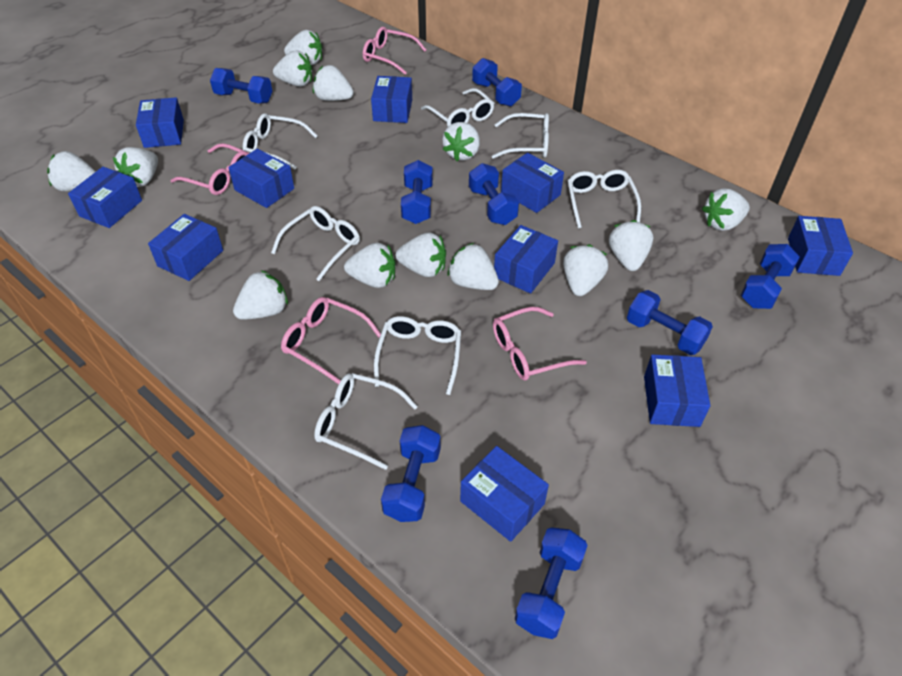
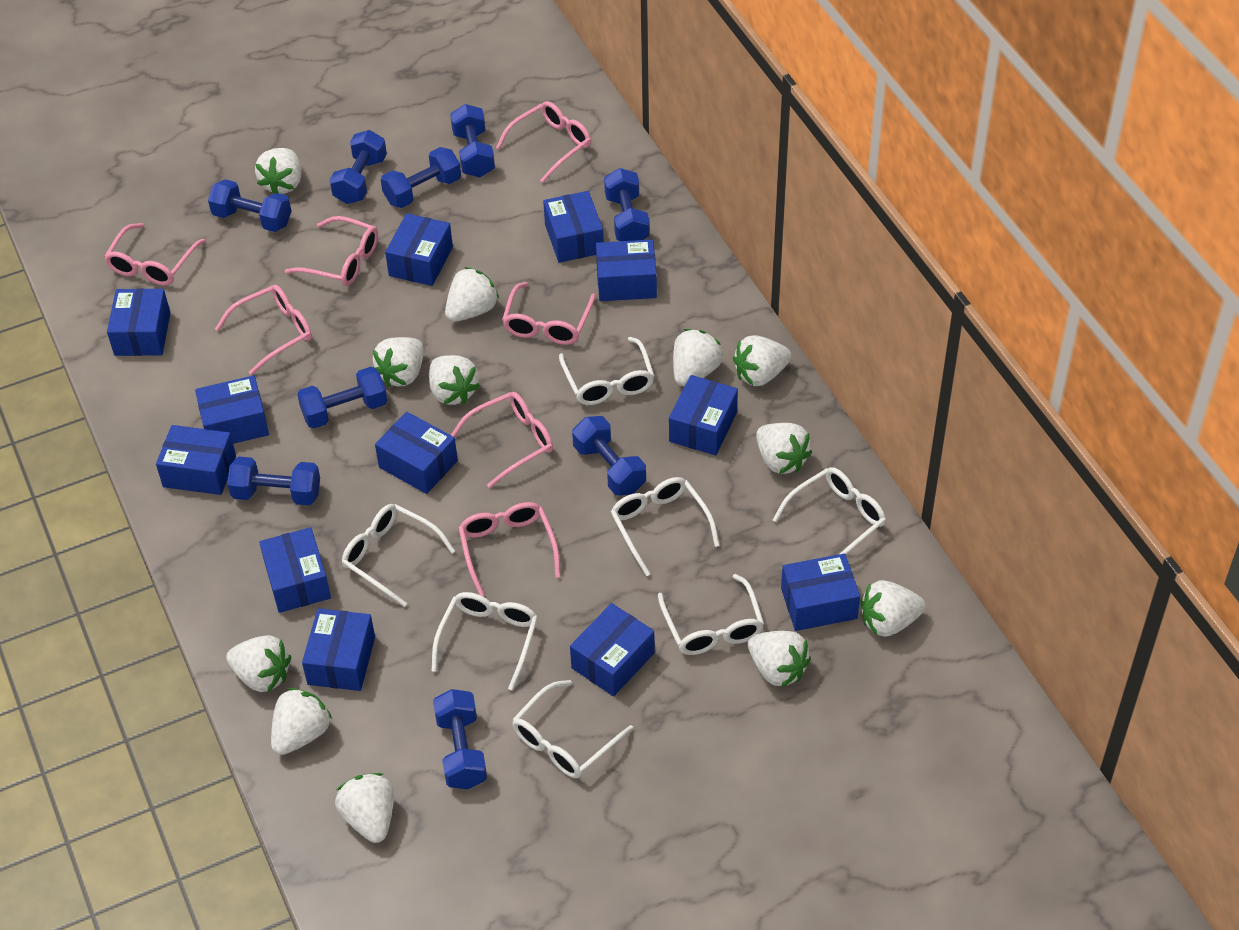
blue box: 10 -> 12
blue dumbbell: 8 -> 9
pink glasses: 4 -> 7
white strawberry: 13 -> 12

